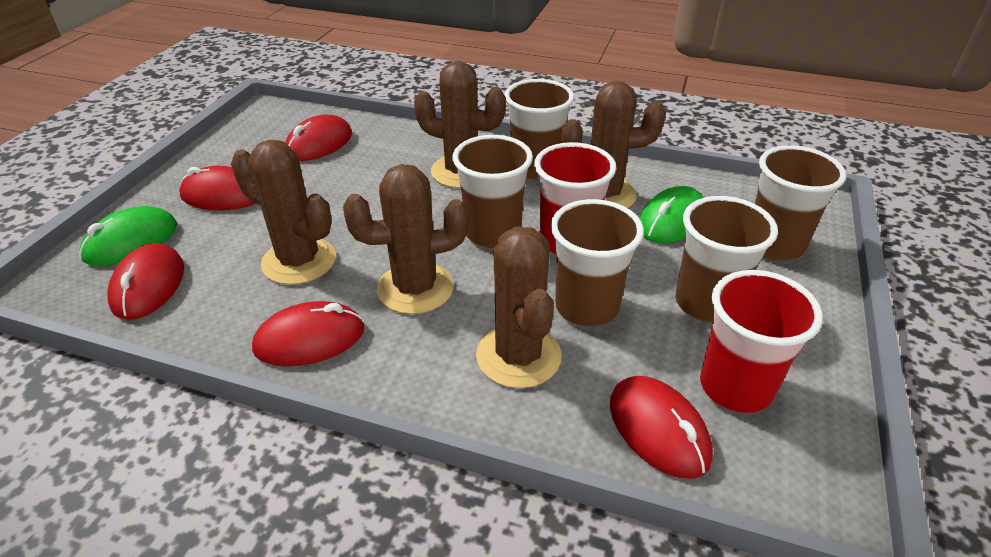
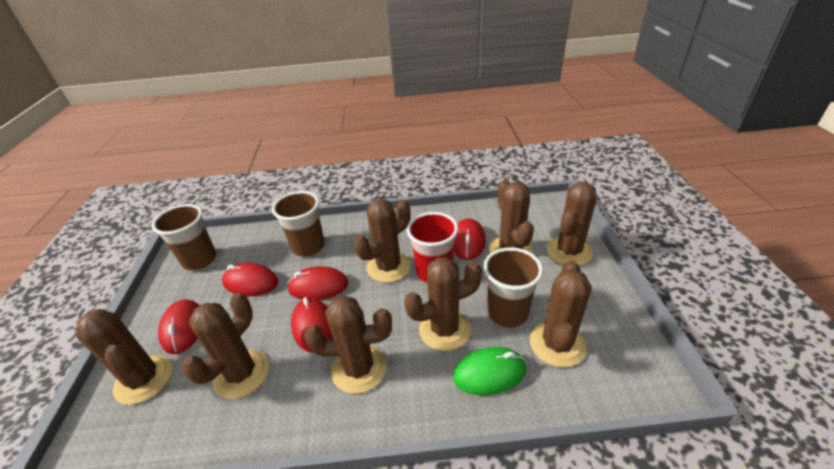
brown cactus: 5 -> 8
brown cup: 5 -> 3
green mouse: 2 -> 1
red cup: 2 -> 1

